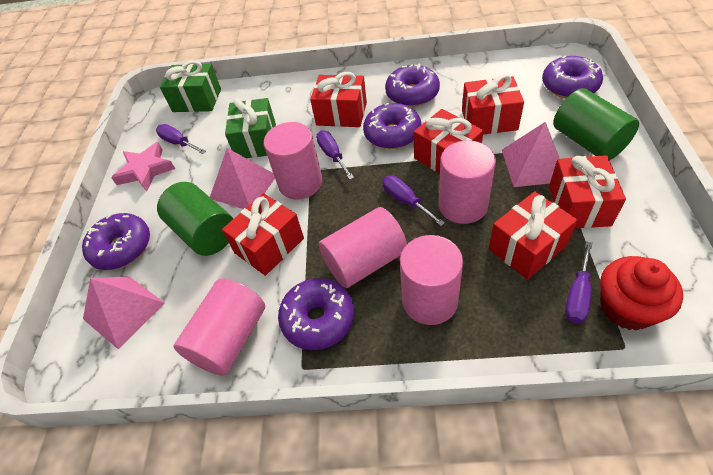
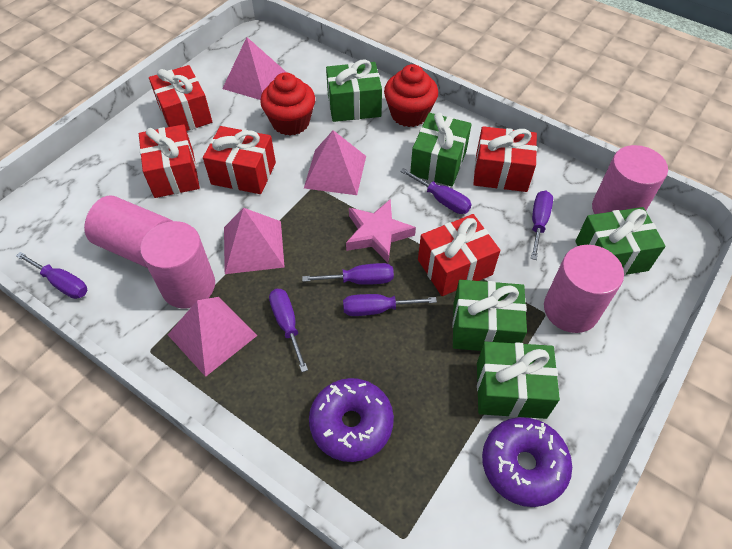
green cylinder: 2 -> 0
green gift: 2 -> 5
pink cylinder: 5 -> 4
pink pyramid: 3 -> 4
purple donut: 5 -> 2
purple screwdriver: 4 -> 6
red cupcake: 1 -> 2
red gift: 6 -> 5

